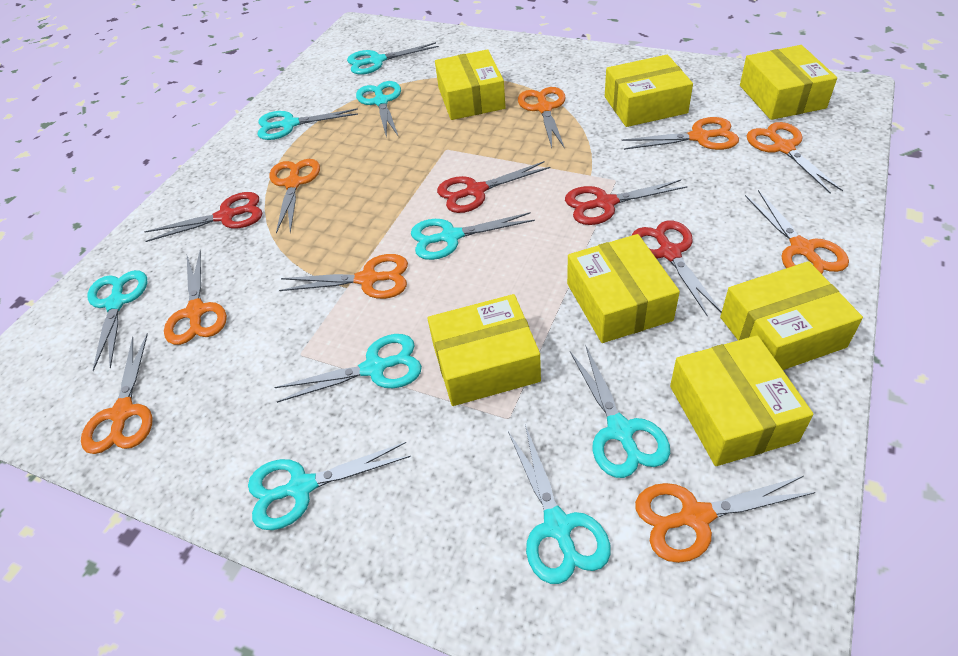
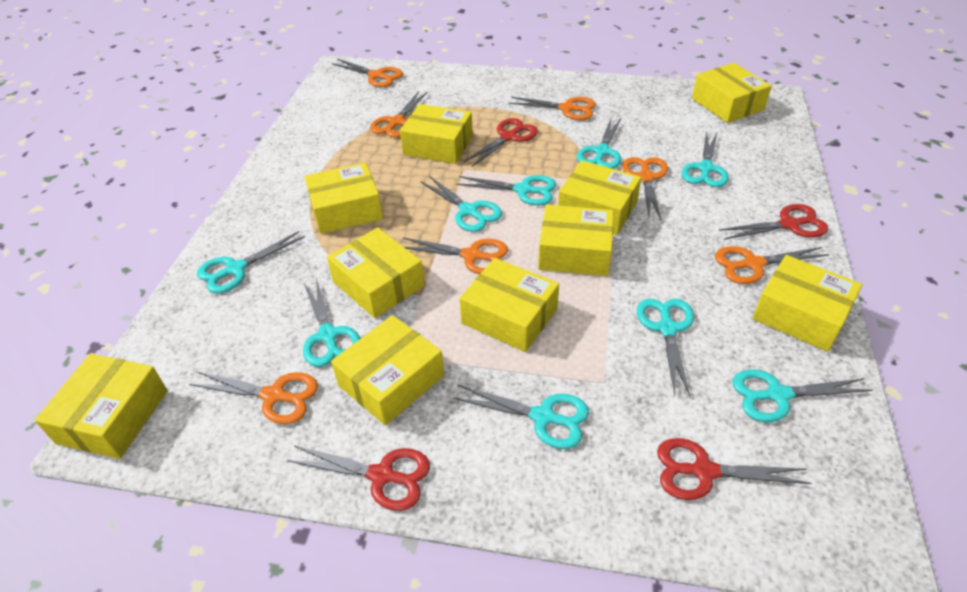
orange scissors: 9 -> 7
yellow box: 7 -> 10

